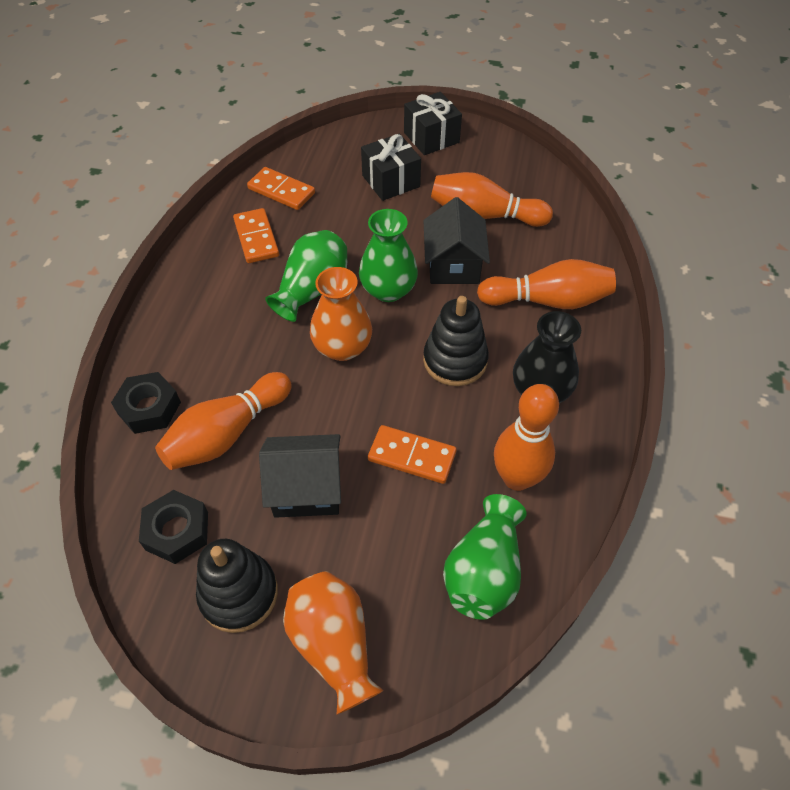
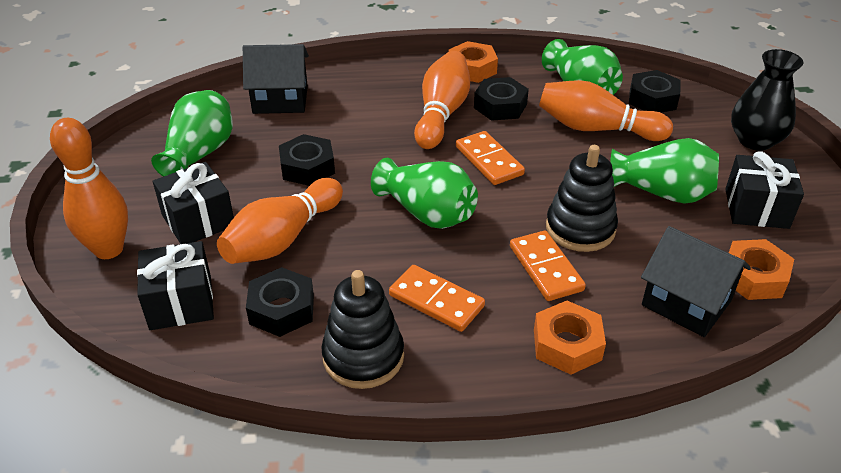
black gift: 2 -> 3
black nut: 2 -> 4
green vase: 3 -> 4
orange nut: 0 -> 3
orange vase: 2 -> 0

